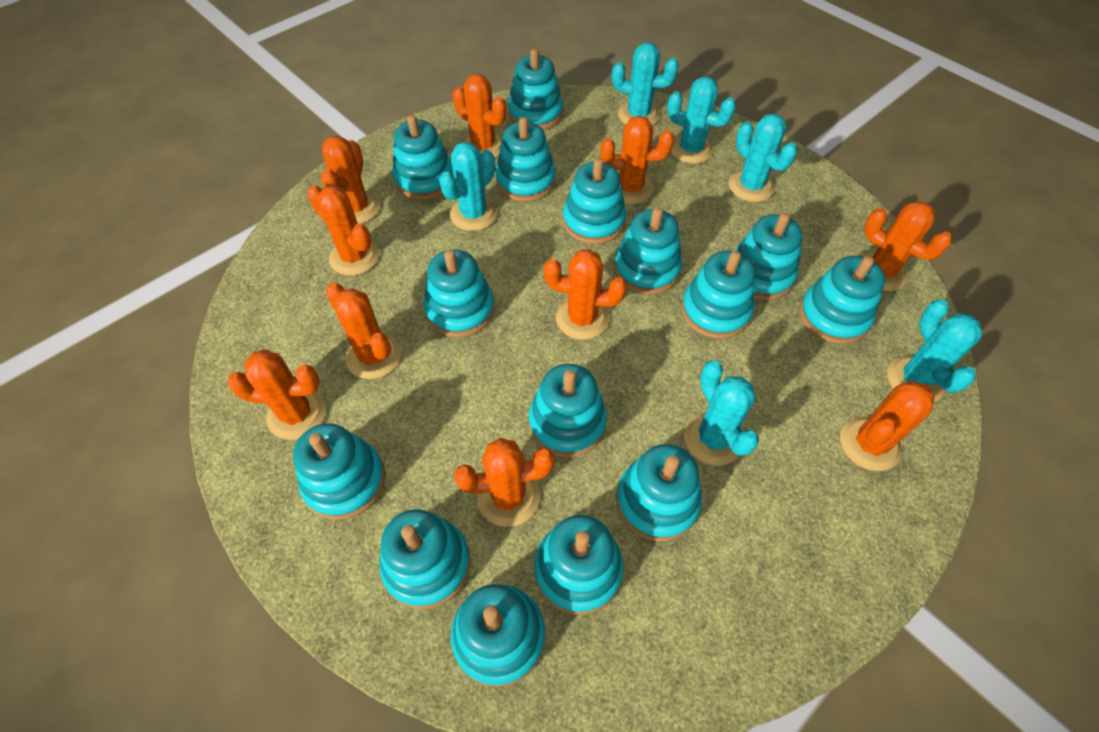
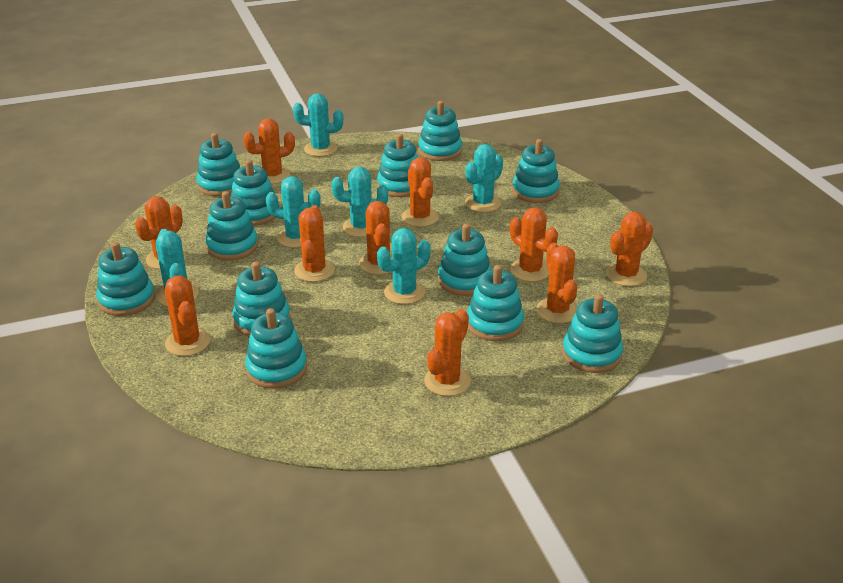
turquoise stacking toy: 15 -> 12

